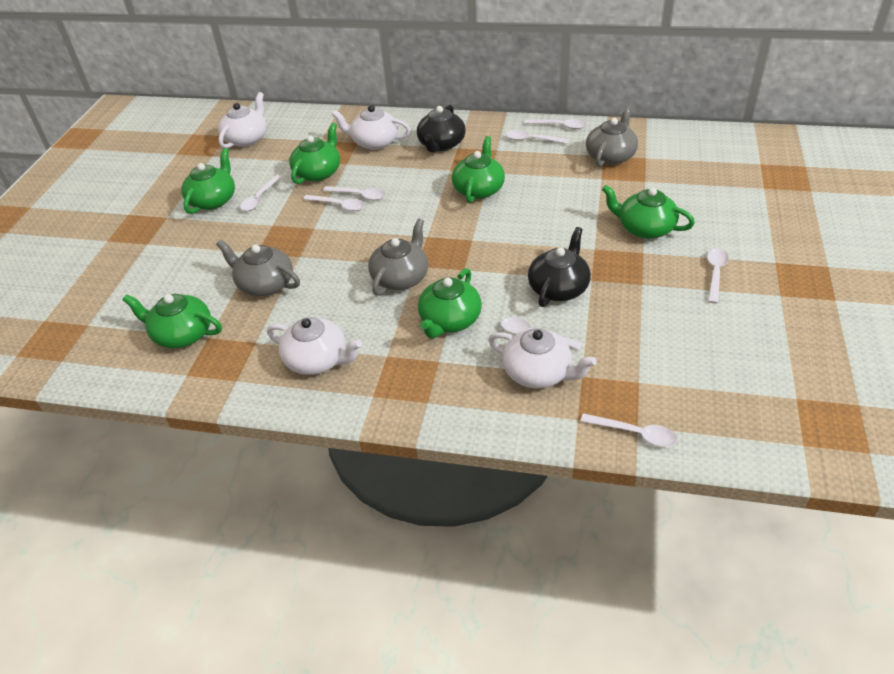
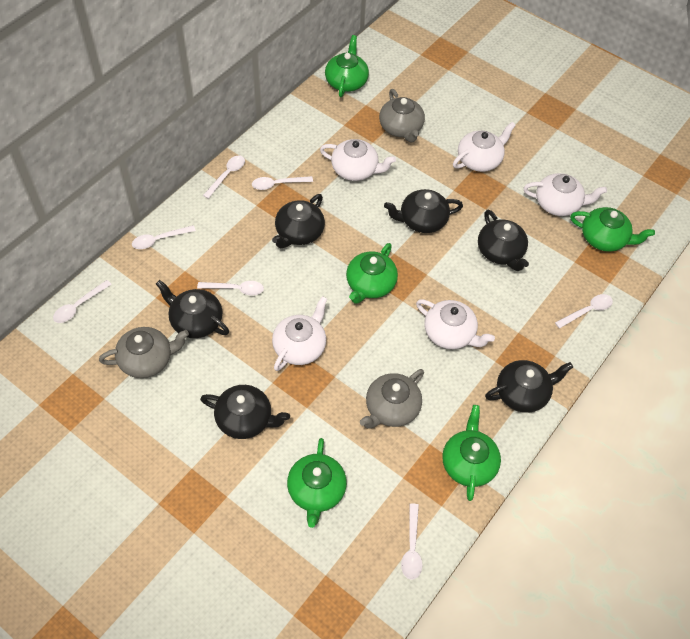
black teapot: 2 -> 6
green teapot: 6 -> 5
white spoon: 8 -> 7
white teapot: 4 -> 5

